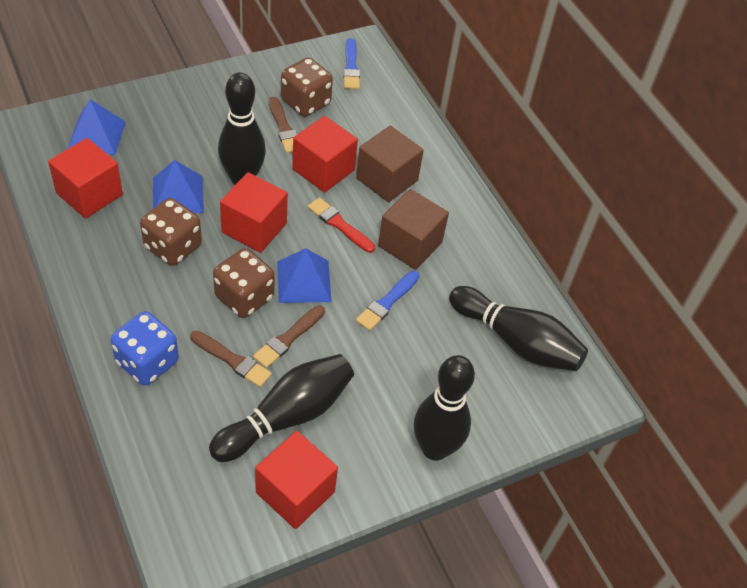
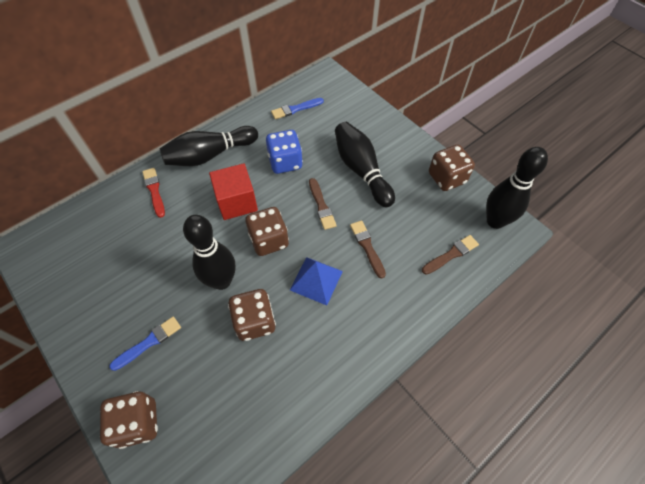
blue pyramid: 3 -> 1
brown cube: 2 -> 0
brown dice: 3 -> 4
red cube: 4 -> 1

